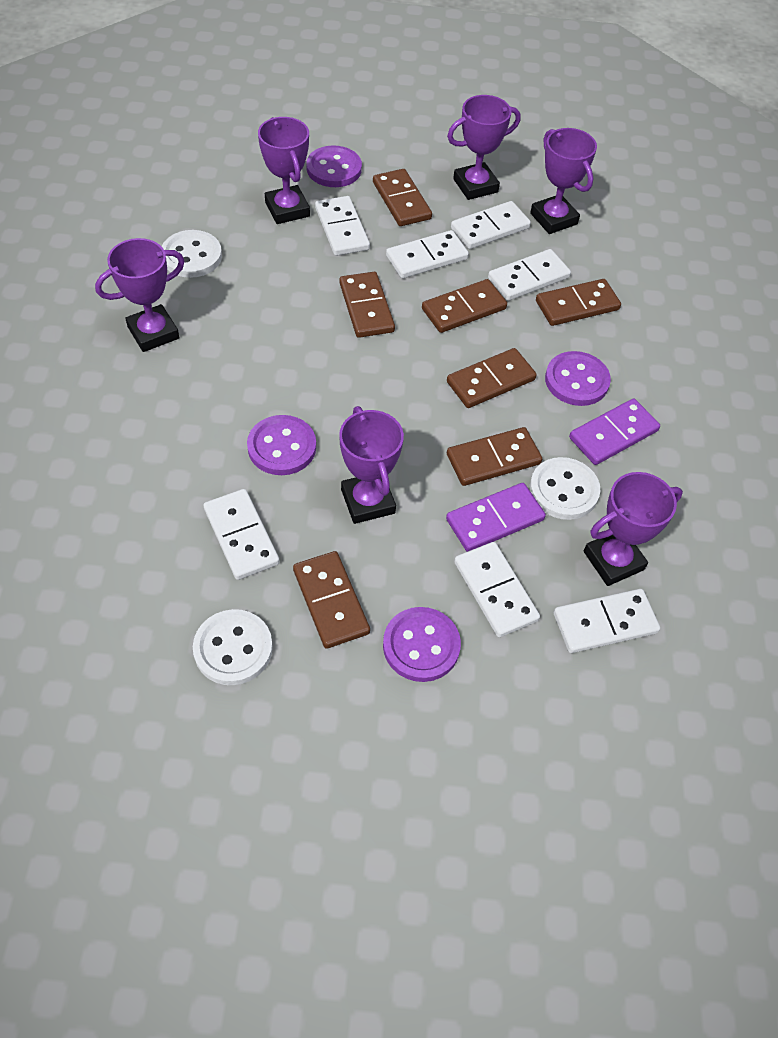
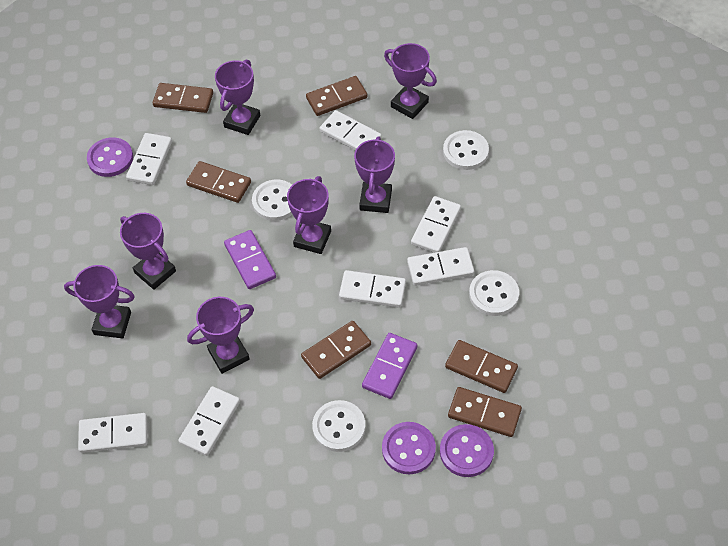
brown domino: 7 -> 6
purple button: 4 -> 3
purple trophy: 6 -> 7
white button: 3 -> 4

